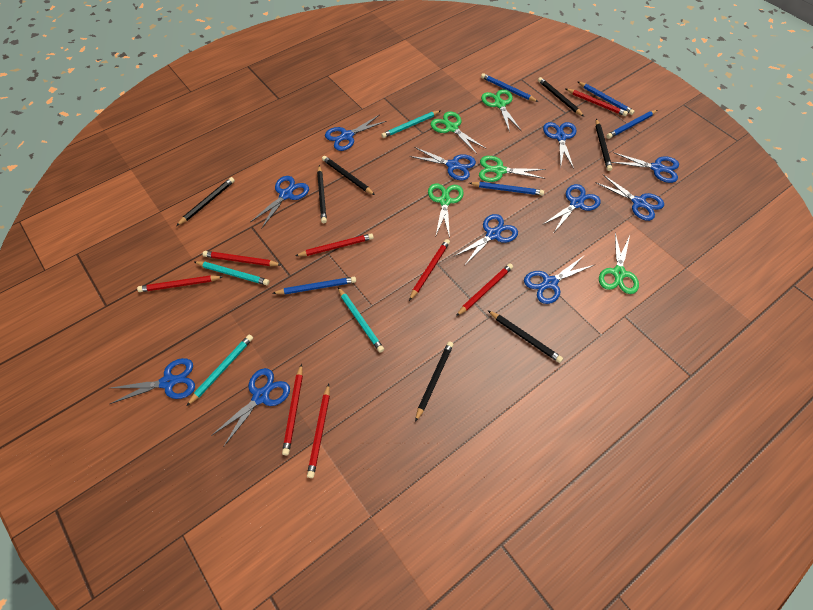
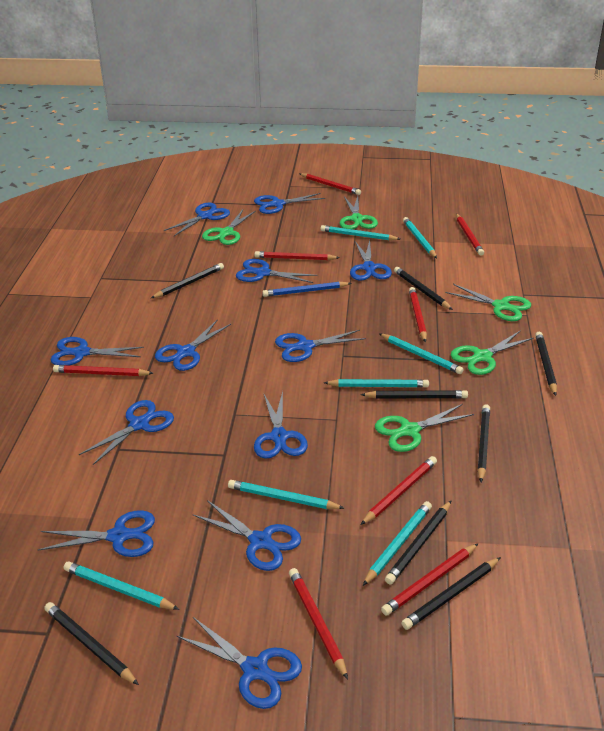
black pencil: 7 -> 8
blue pencil: 5 -> 1
blue scissors: 11 -> 12
turquoise pencil: 4 -> 7

